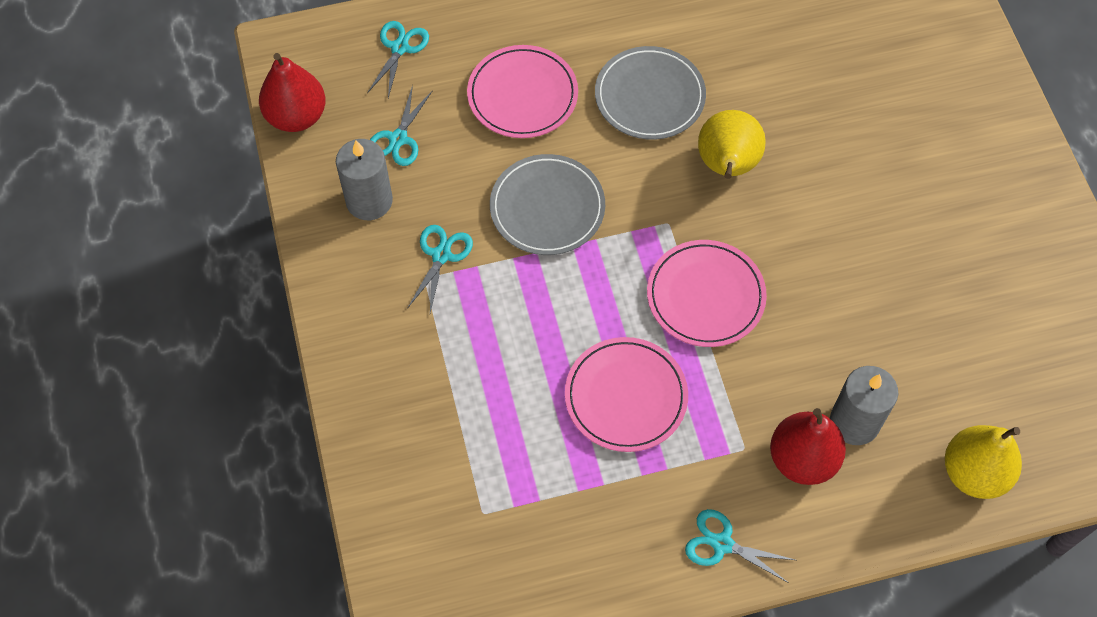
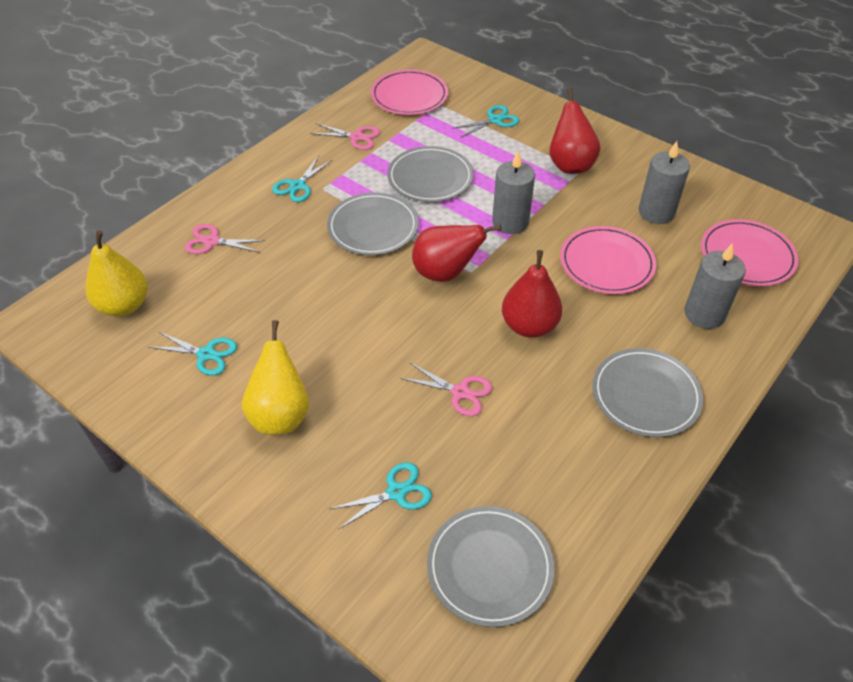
grey candle: 2 -> 3
grey plate: 2 -> 4
pink scissors: 0 -> 3
red pear: 2 -> 3

